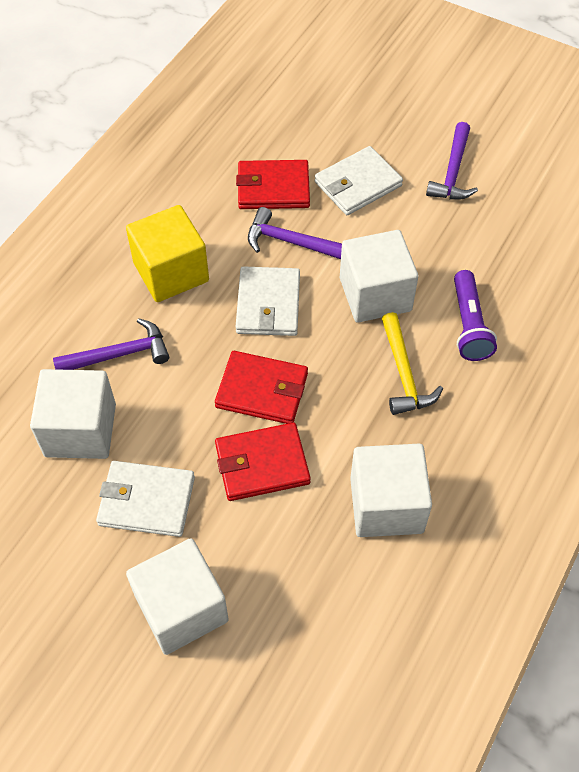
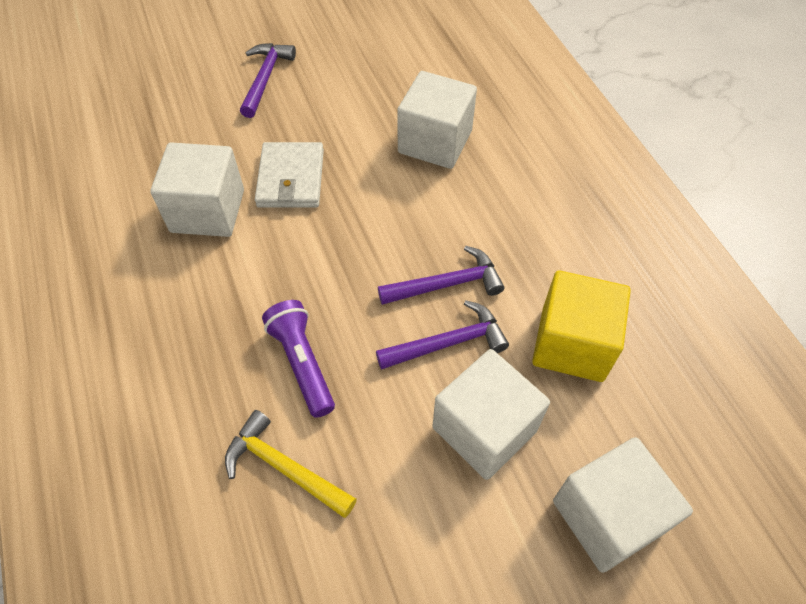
red wallet: 3 -> 0
white wallet: 3 -> 1

